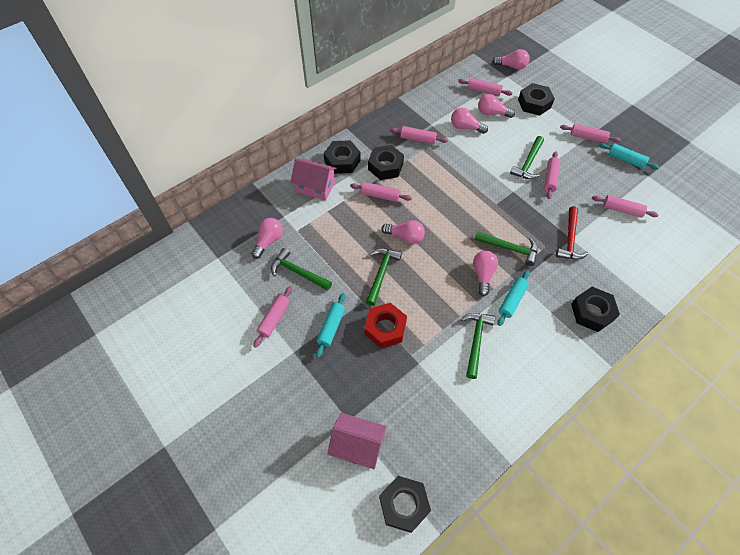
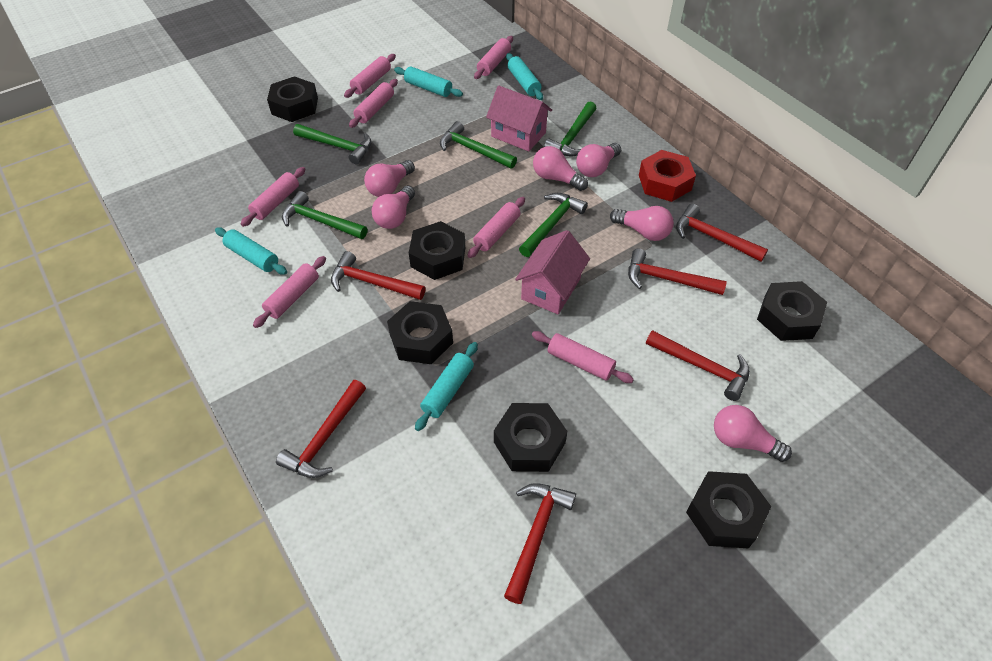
black nut: 5 -> 6
red hammer: 1 -> 6
turquoise rolling pin: 3 -> 4

